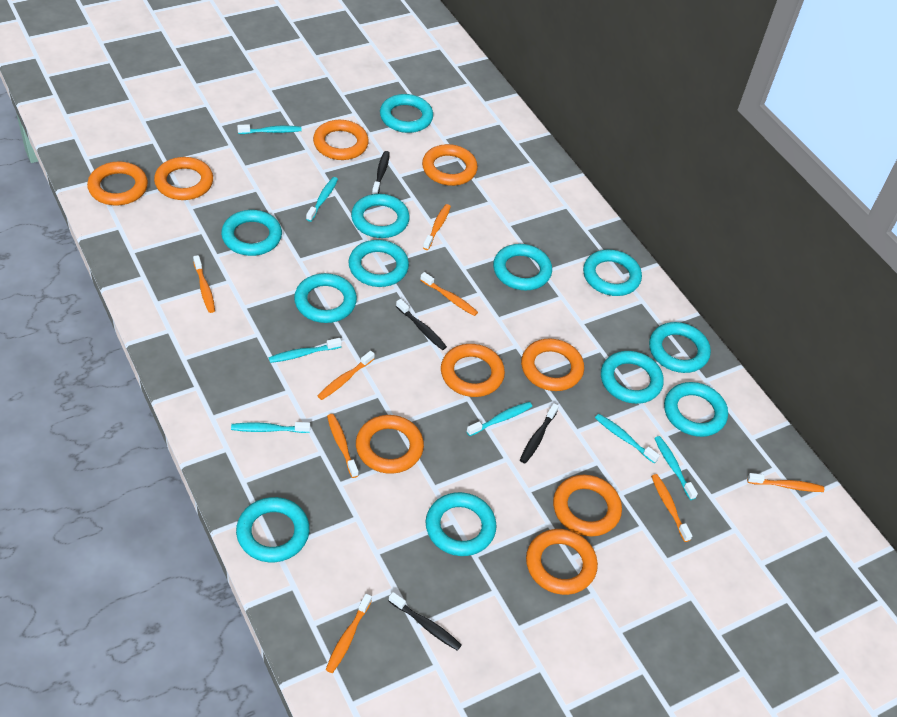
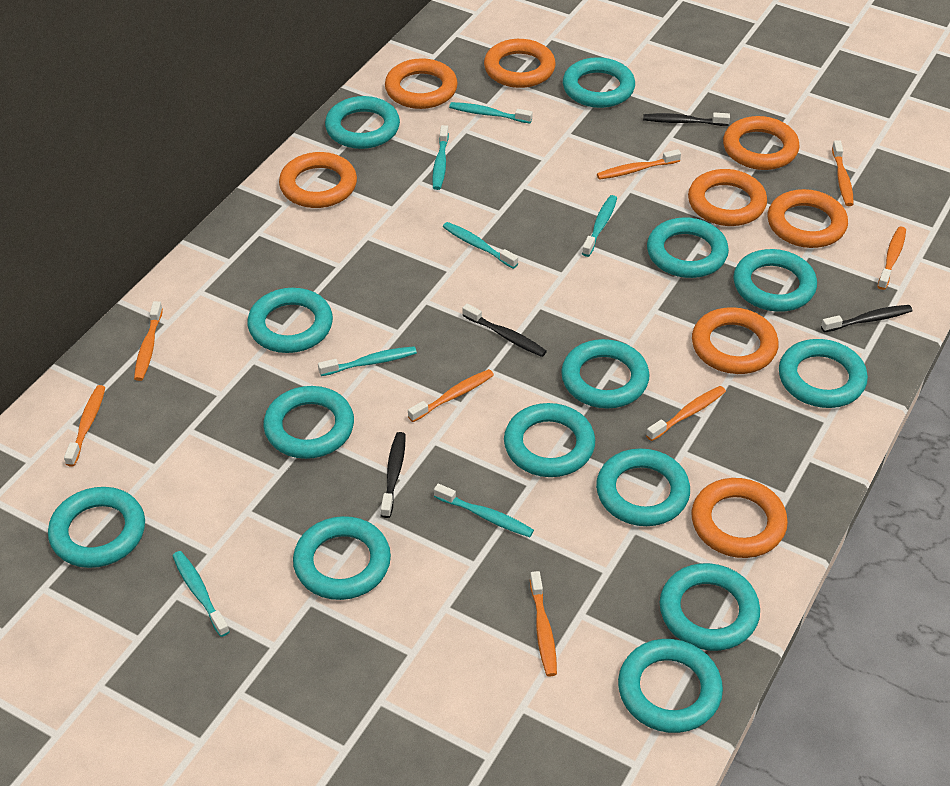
orange ring: 9 -> 8
turquoise ring: 12 -> 14

